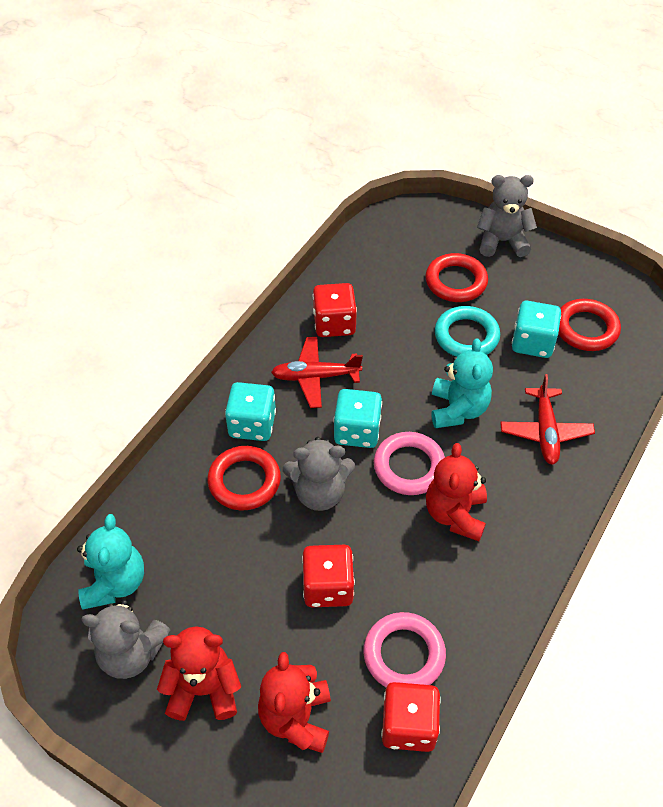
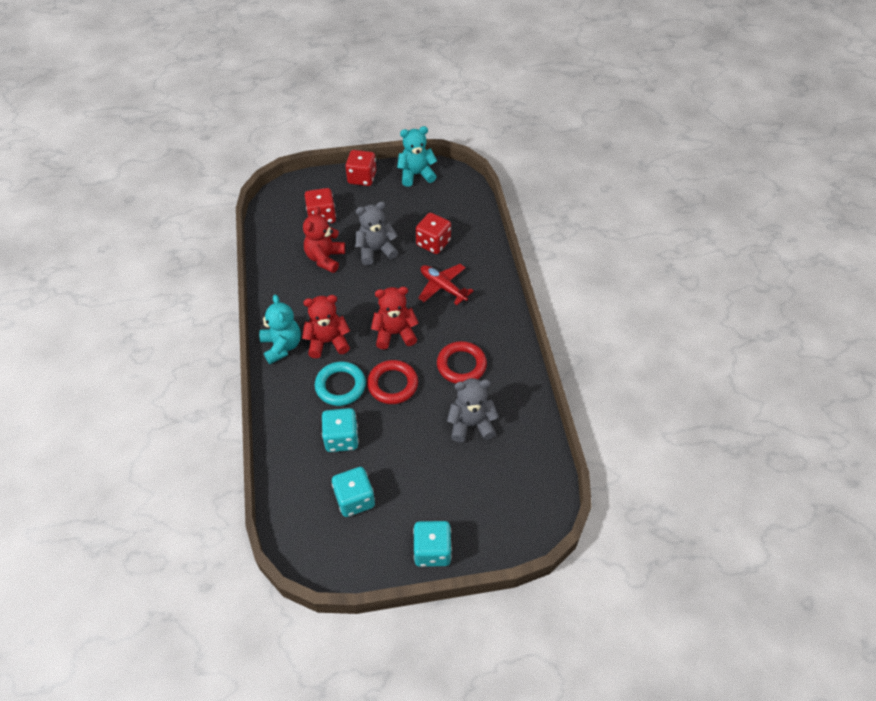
grey teddy bear: 3 -> 2
pink ring: 2 -> 0
red plane: 2 -> 1
red ring: 3 -> 2

